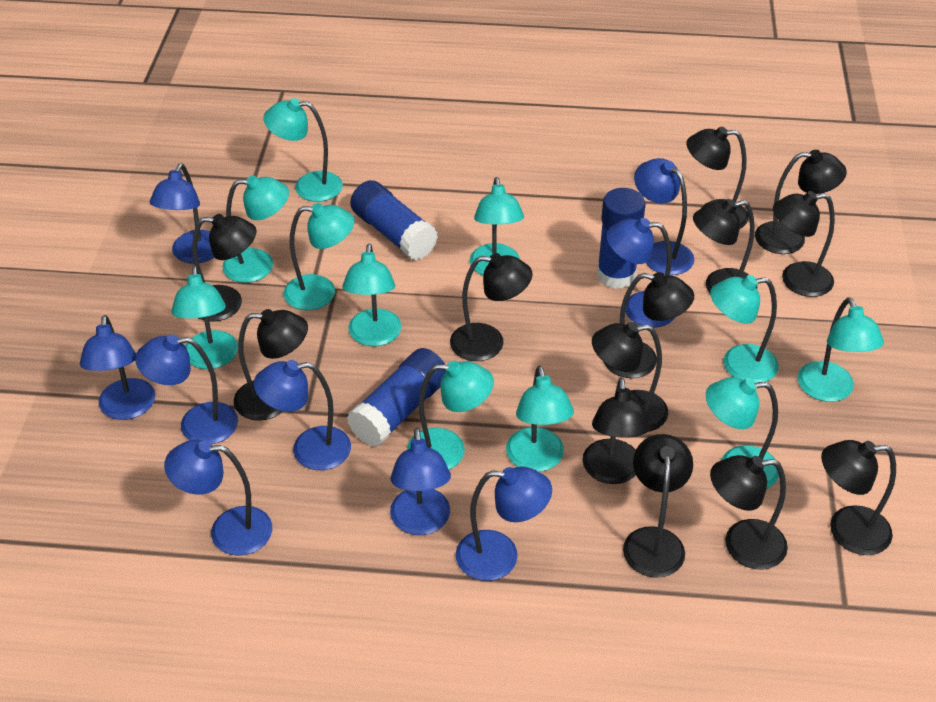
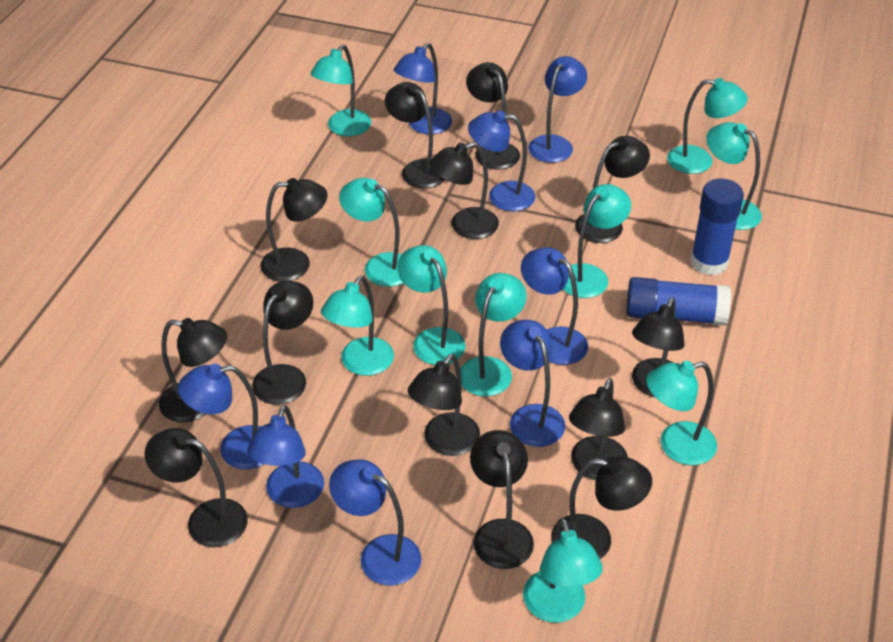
blue glue stick: 3 -> 2
blue lamp: 9 -> 8
turquoise lamp: 11 -> 10

